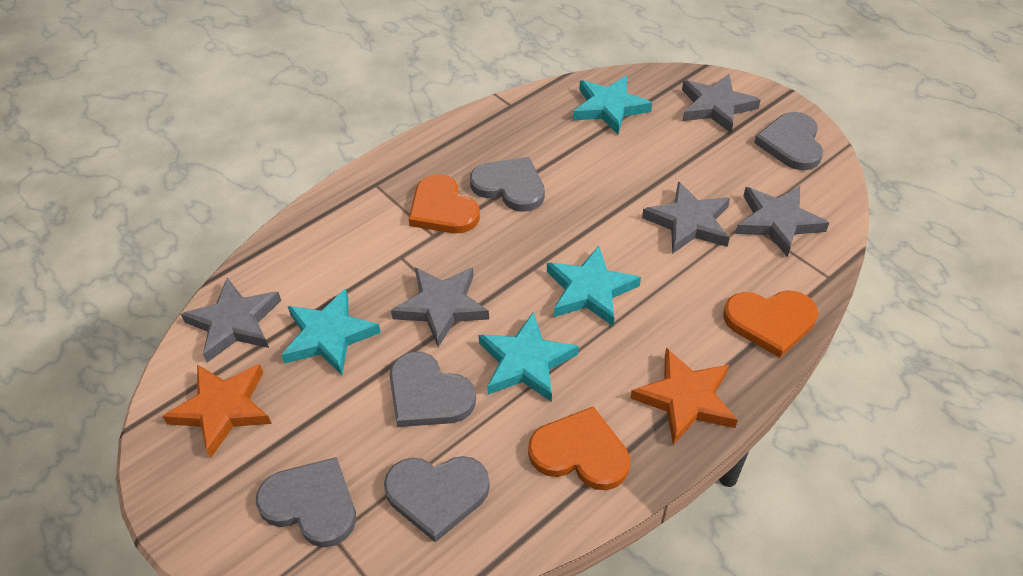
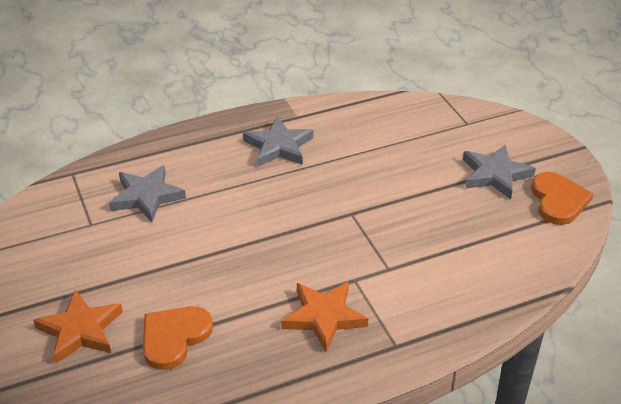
grey heart: 5 -> 0
grey star: 5 -> 3
orange heart: 3 -> 2
turquoise star: 4 -> 0

